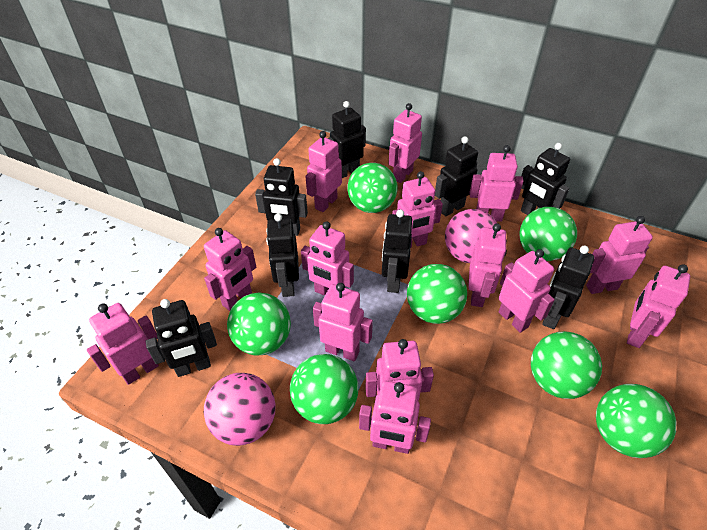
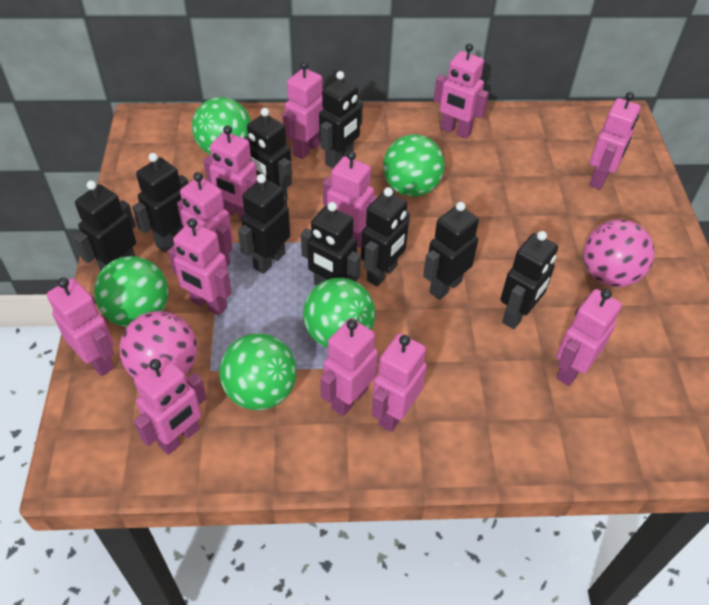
black robot: 8 -> 9
green ball: 7 -> 5
pink robot: 14 -> 12

